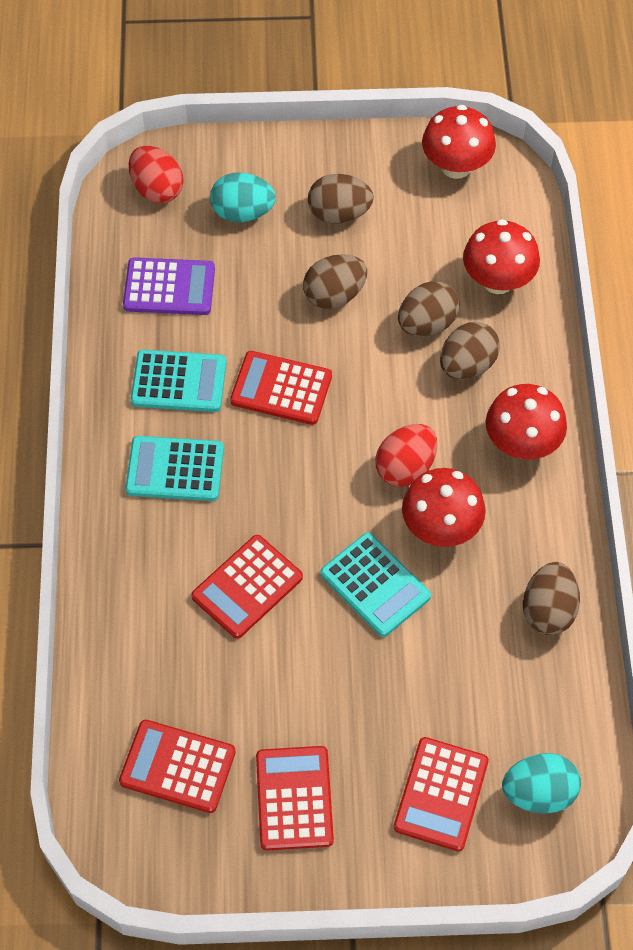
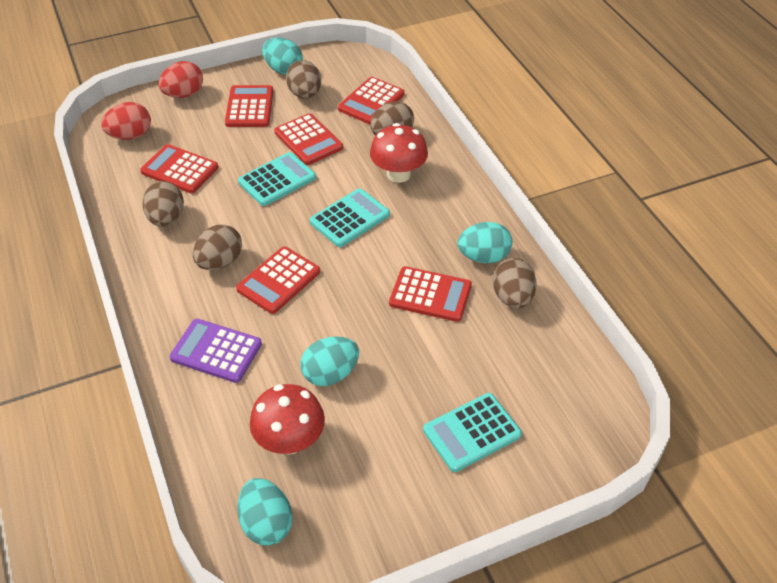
red calculator: 5 -> 6
red mushroom: 4 -> 2
turquoise egg: 2 -> 4

